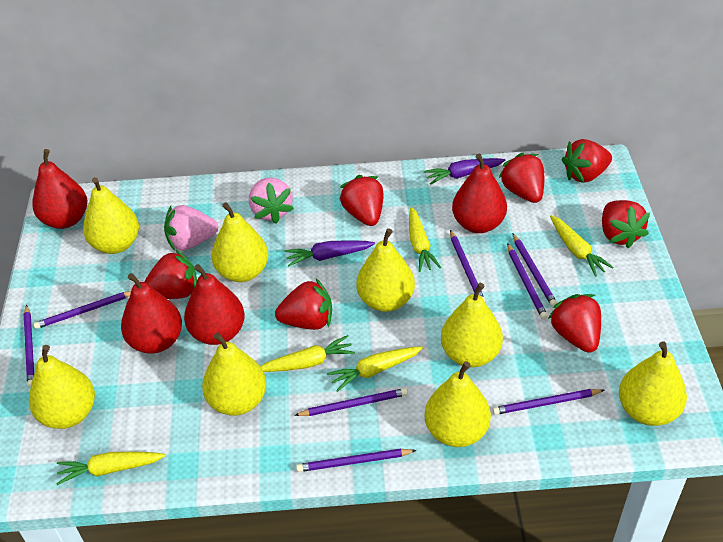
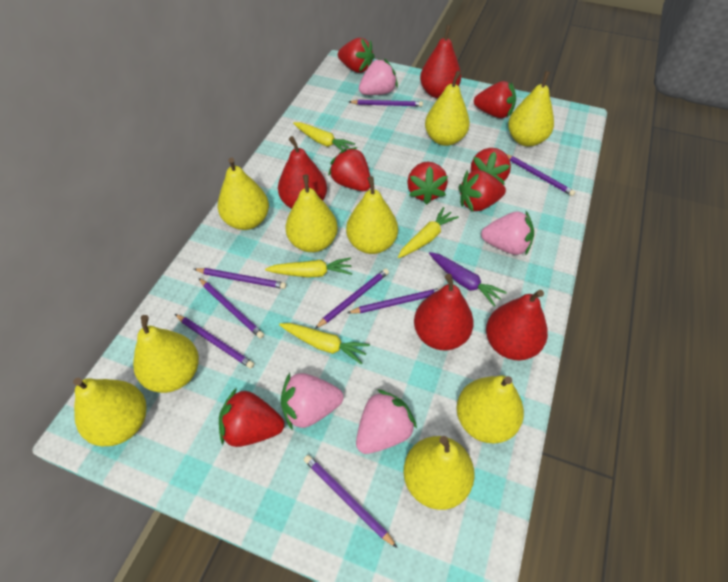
pink strawberry: 2 -> 4
purple carrot: 2 -> 1
yellow carrot: 5 -> 4
yellow pear: 8 -> 9

